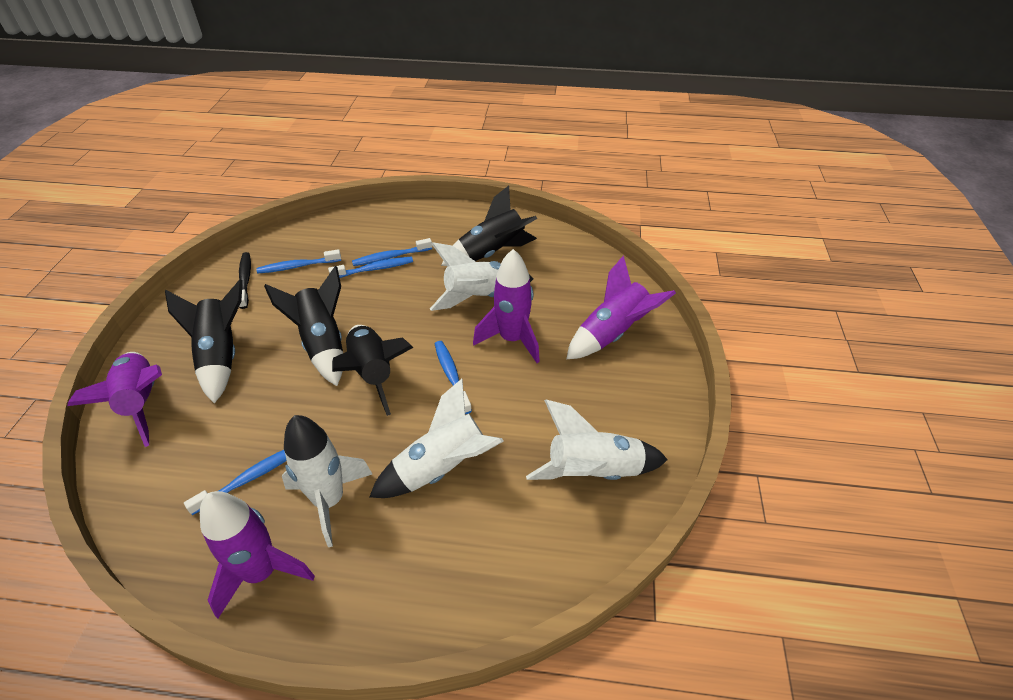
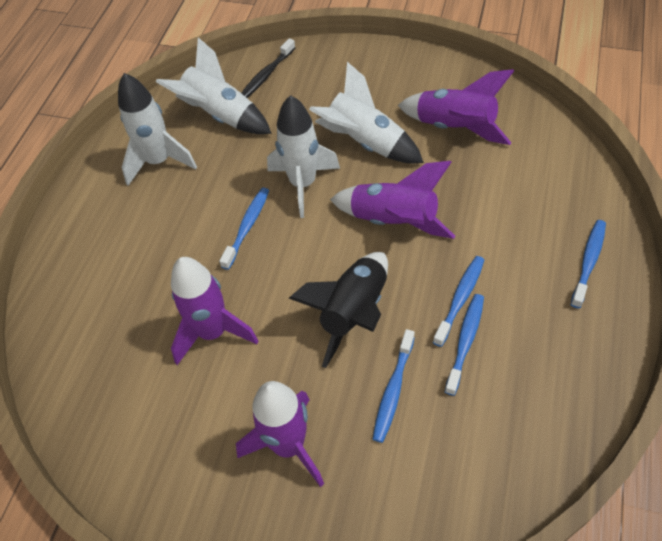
black rocket: 4 -> 1

